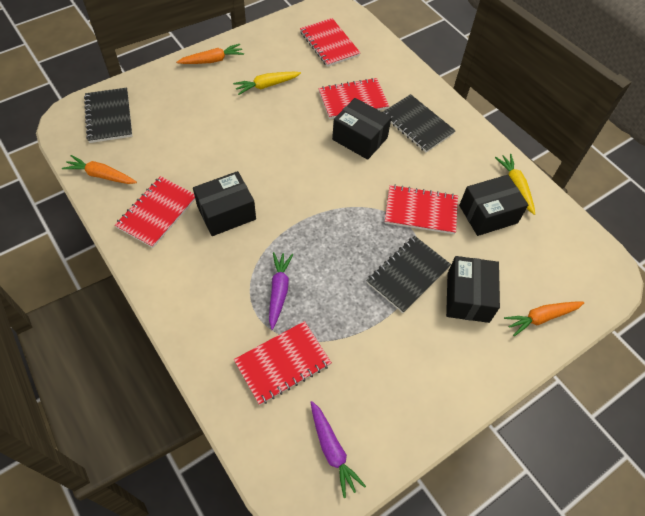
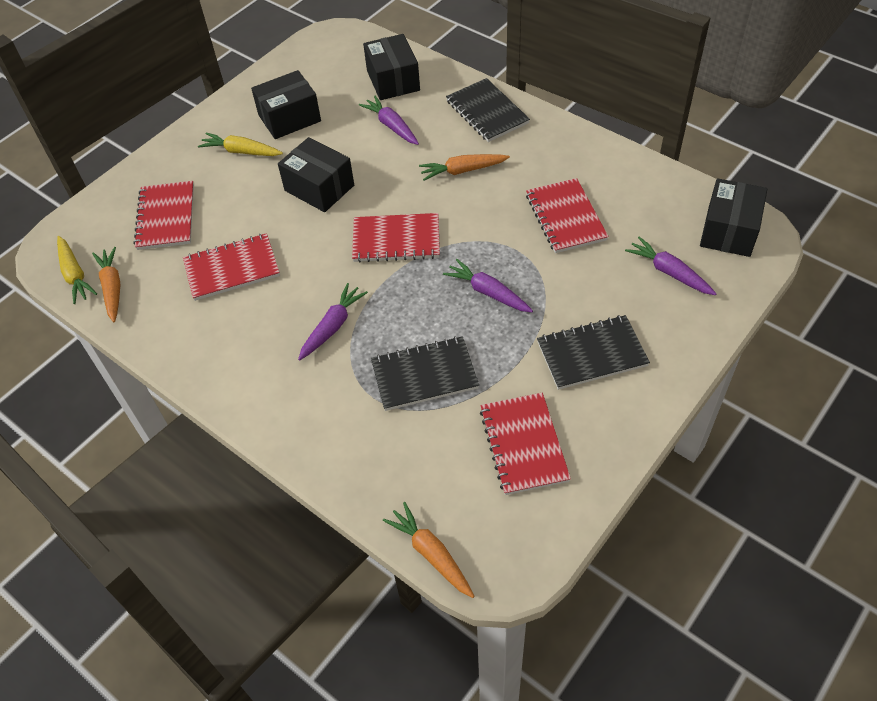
purple carrot: 2 -> 4

